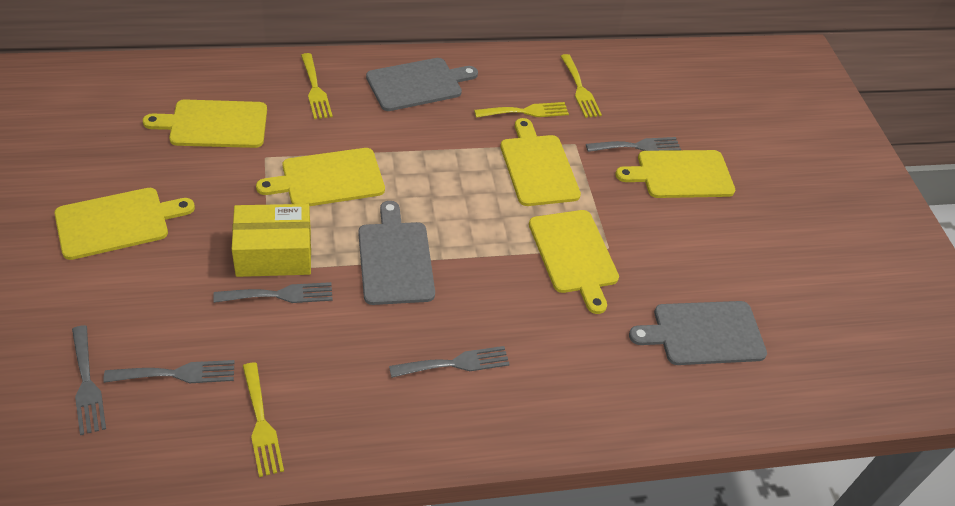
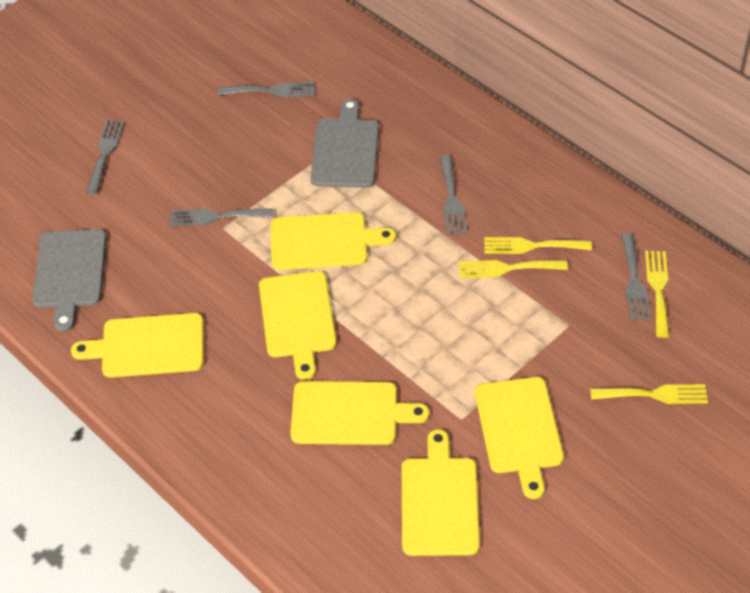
grey cutting board: 3 -> 2
yellow box: 1 -> 0

